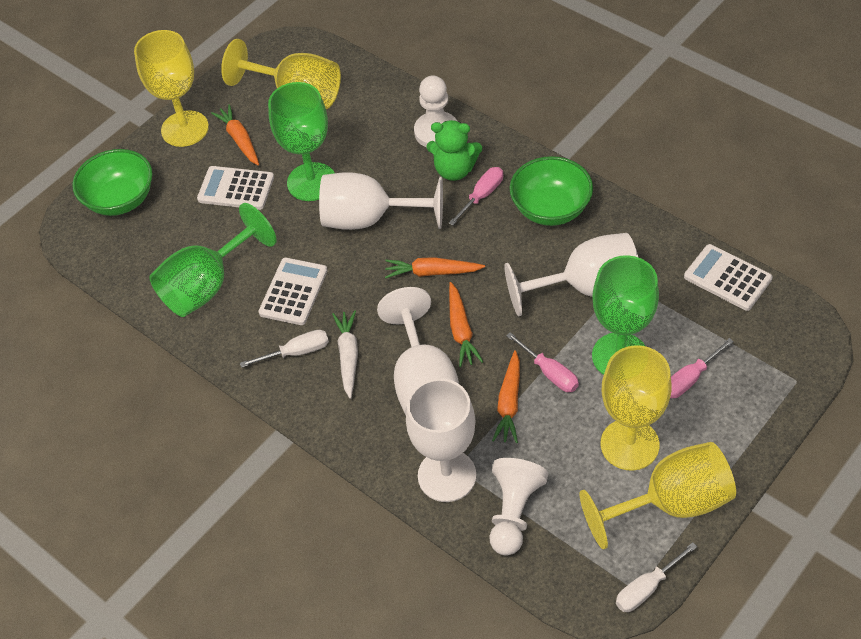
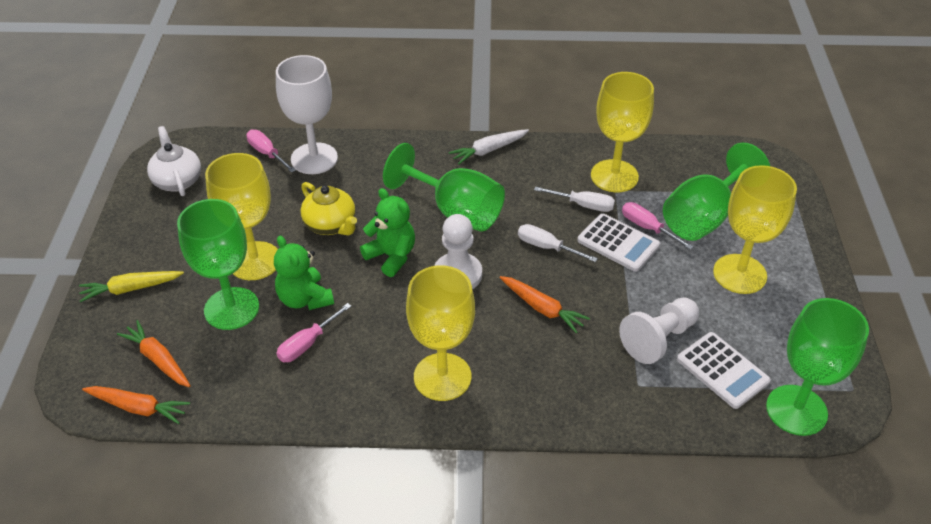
green bowl: 2 -> 0
green goblet: 3 -> 4
green teddy bear: 1 -> 2
orange carrot: 4 -> 3
white calculator: 3 -> 2
white goblet: 4 -> 1
white teapot: 0 -> 1
yellow carrot: 0 -> 1
yellow teapot: 0 -> 1

